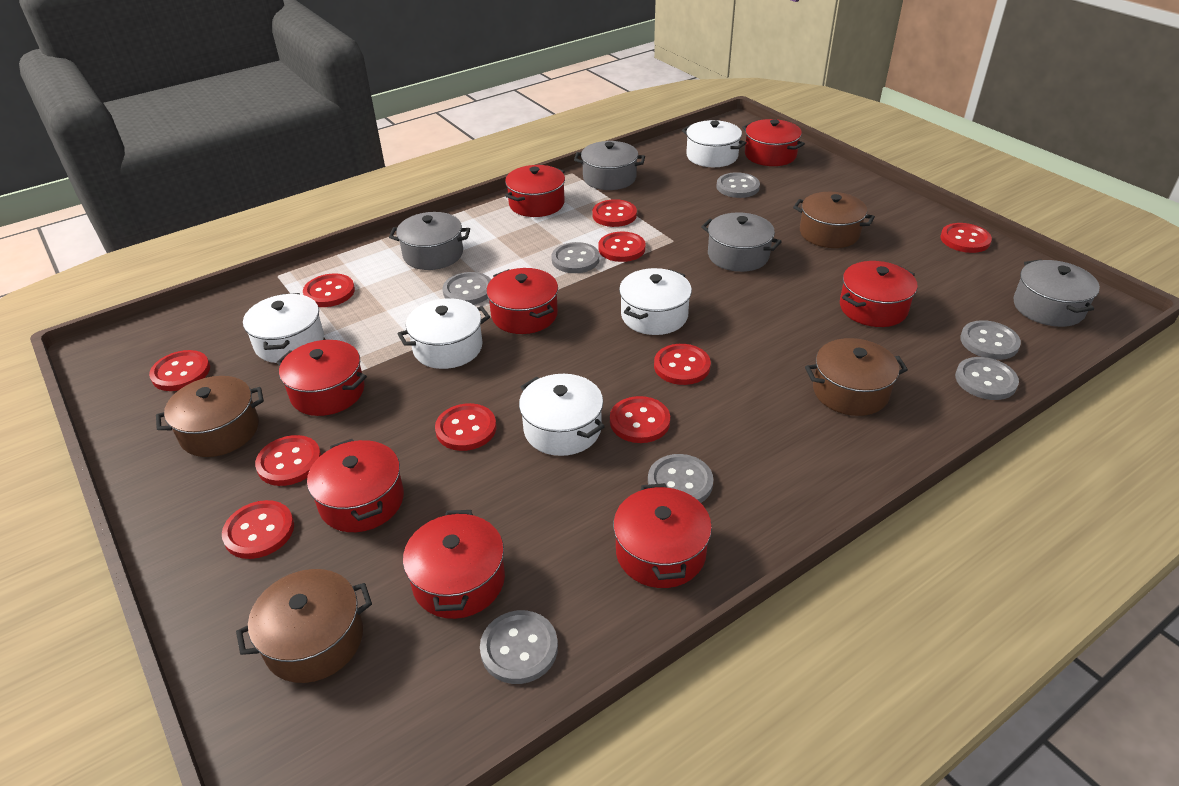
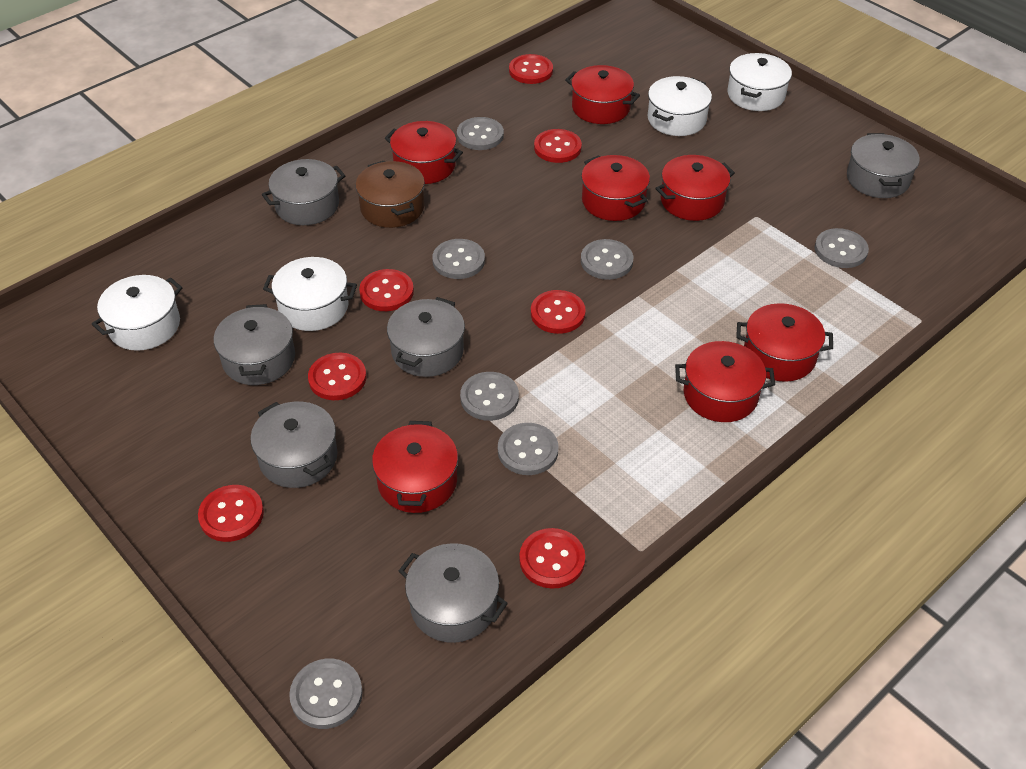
brown pot: 4 -> 1
grey pot: 4 -> 6
red button: 10 -> 7
red pot: 8 -> 7
white pot: 5 -> 4

